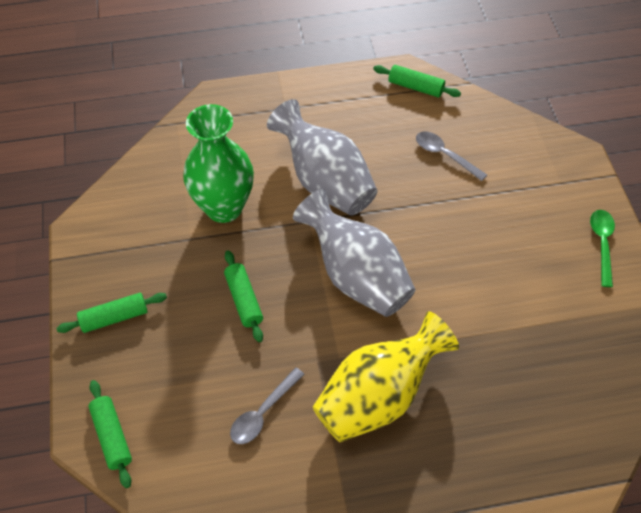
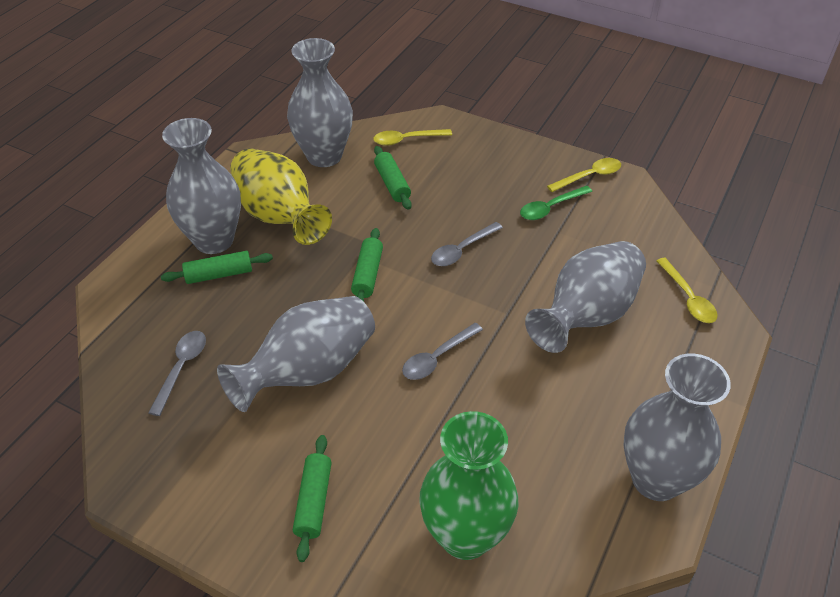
grey spoon: 2 -> 3
grey vase: 2 -> 5
yellow spoon: 0 -> 3

